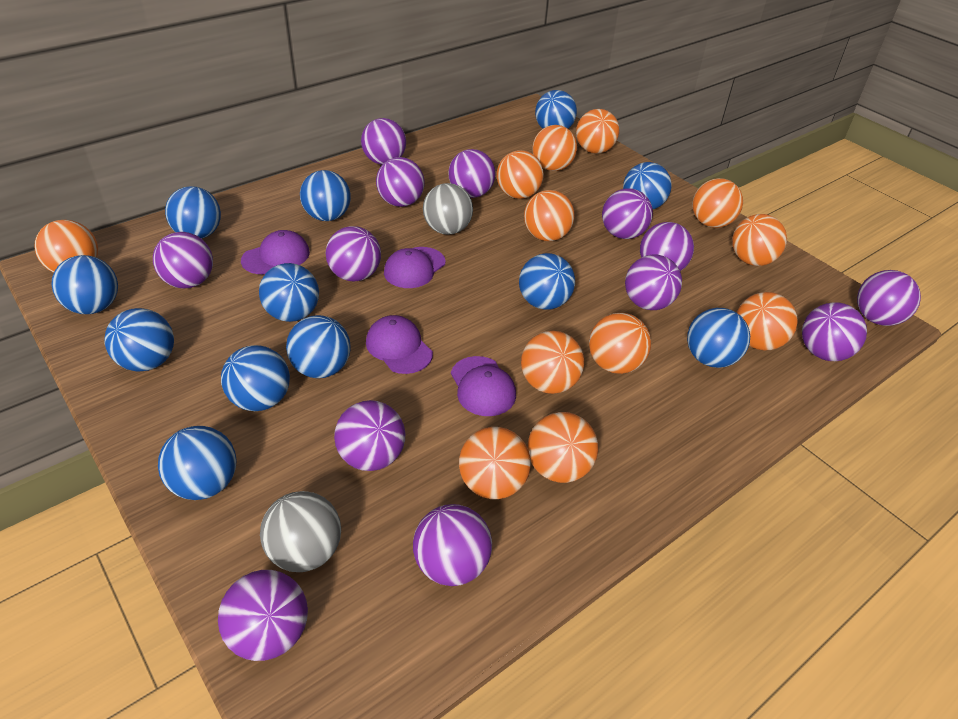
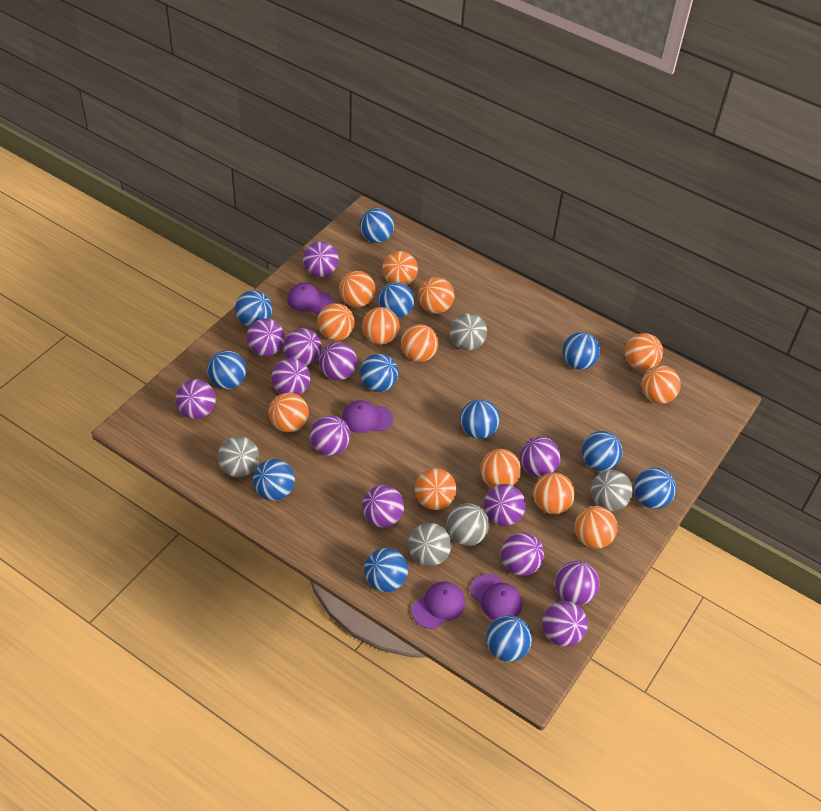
grey ball: 2 -> 5
orange ball: 12 -> 13

